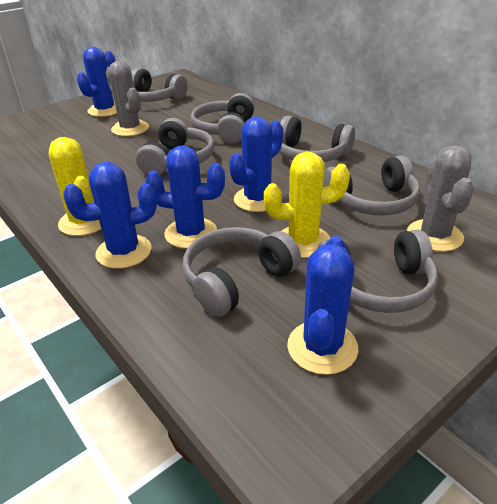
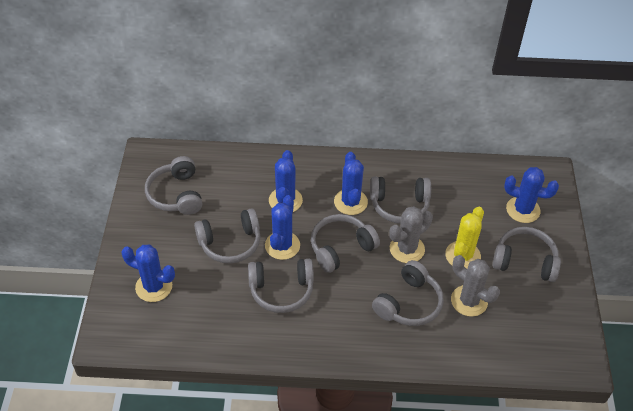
yellow cactus: 2 -> 1

